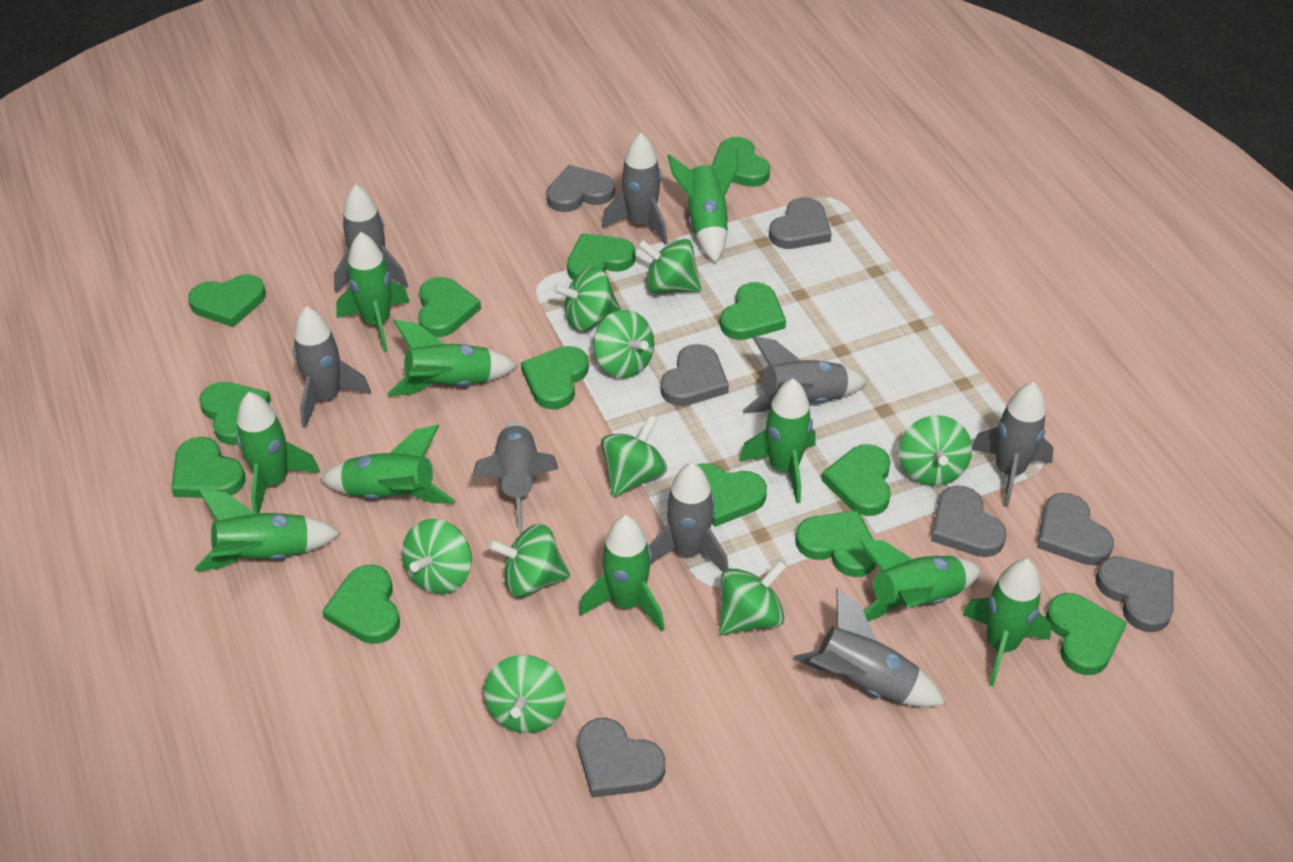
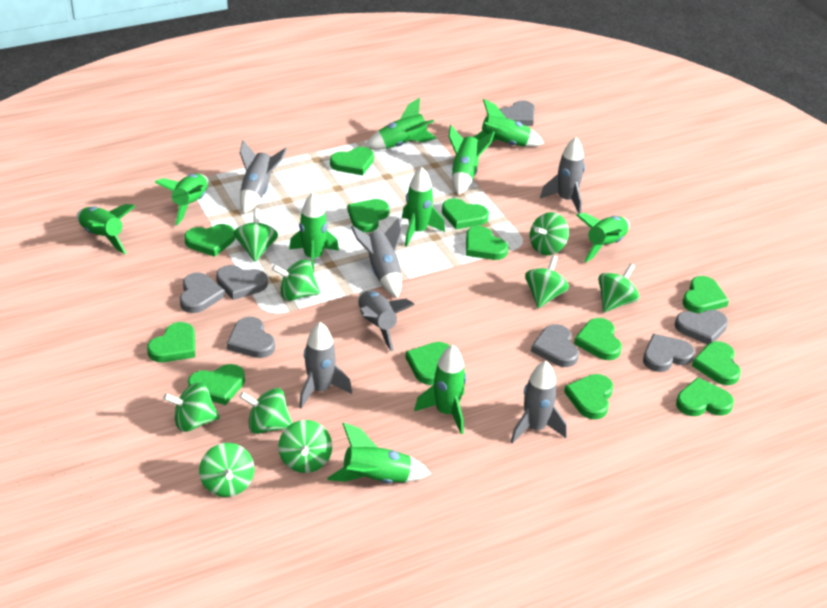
grey rocket: 8 -> 6

